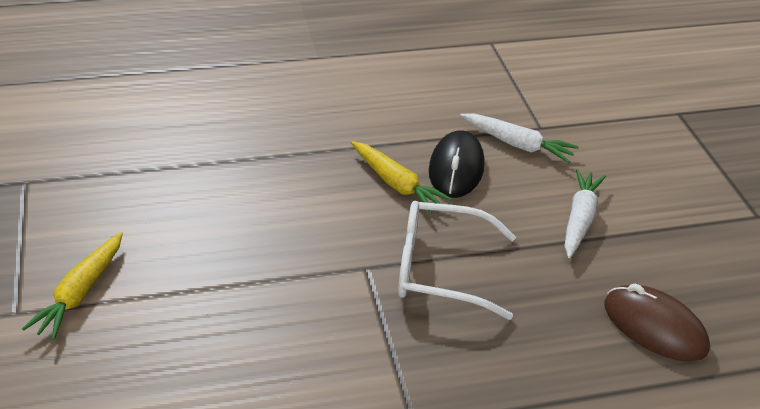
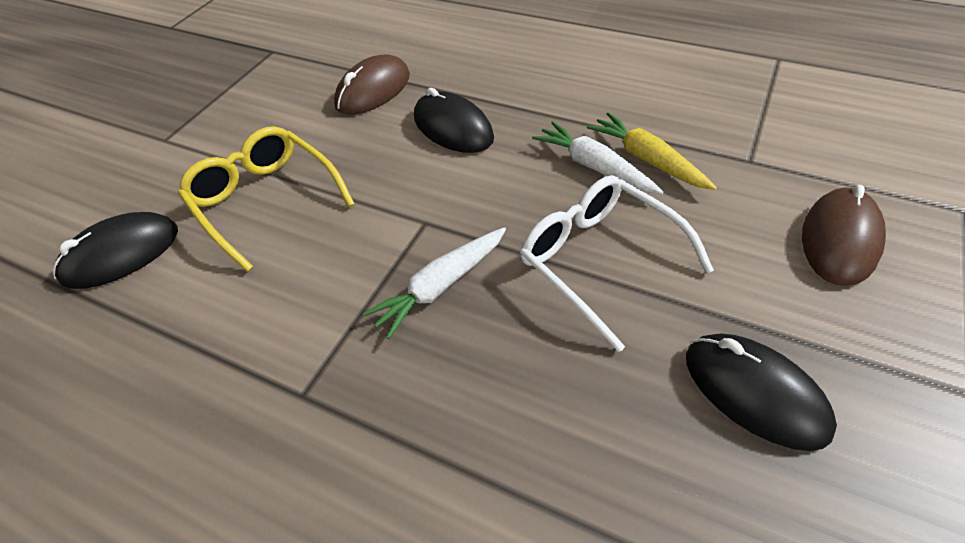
black mouse: 1 -> 3
brown mouse: 1 -> 2
yellow carrot: 2 -> 1
yellow glasses: 0 -> 1

